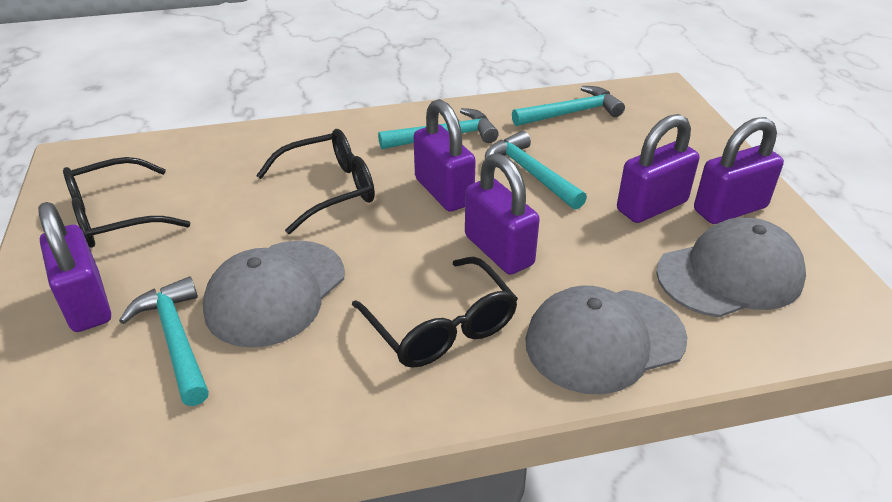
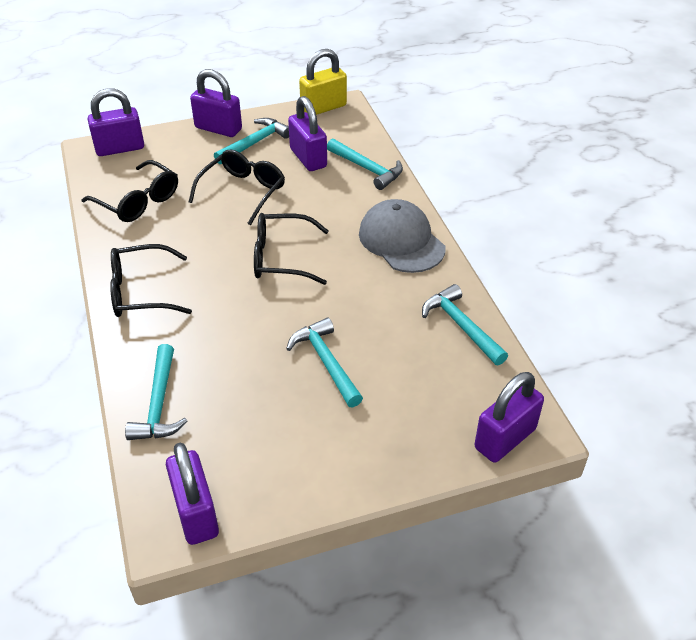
black glasses: 3 -> 4
grey cap: 3 -> 1
turquoise hammer: 4 -> 5
yellow padlock: 0 -> 1

